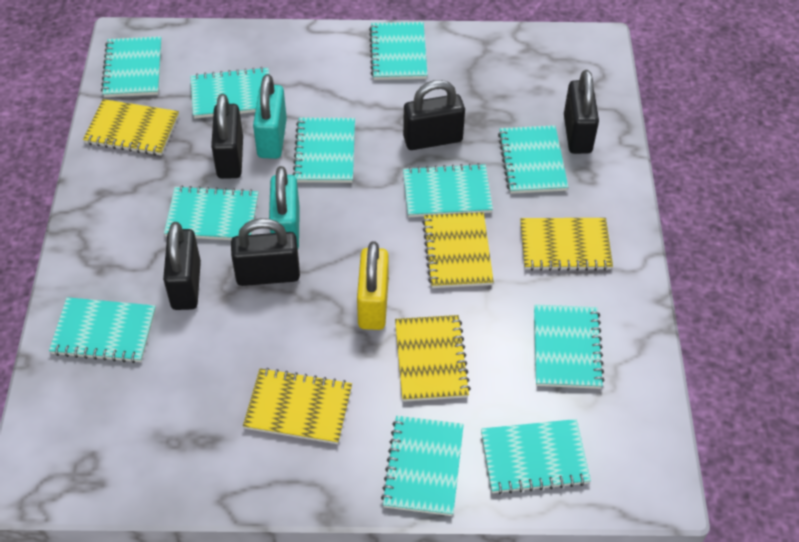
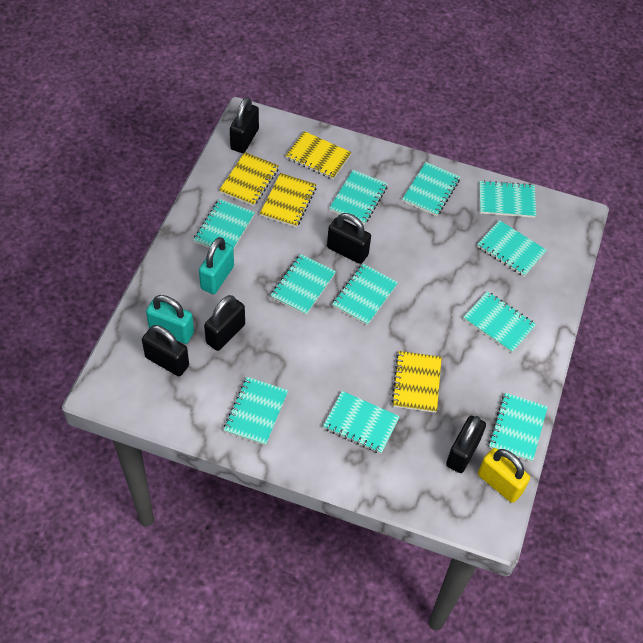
yellow notebook: 5 -> 4

